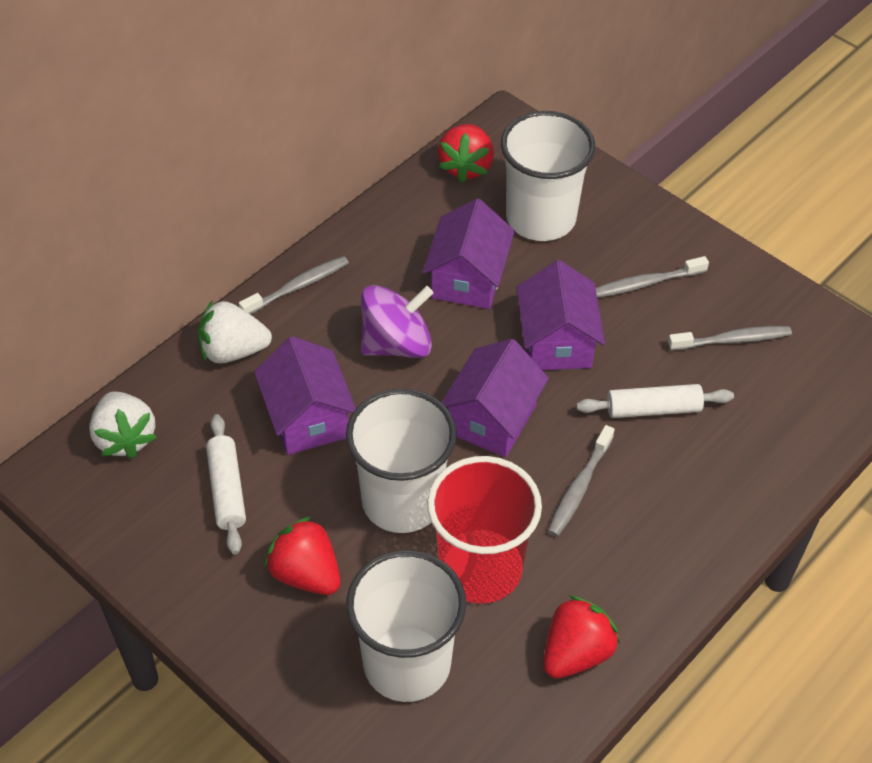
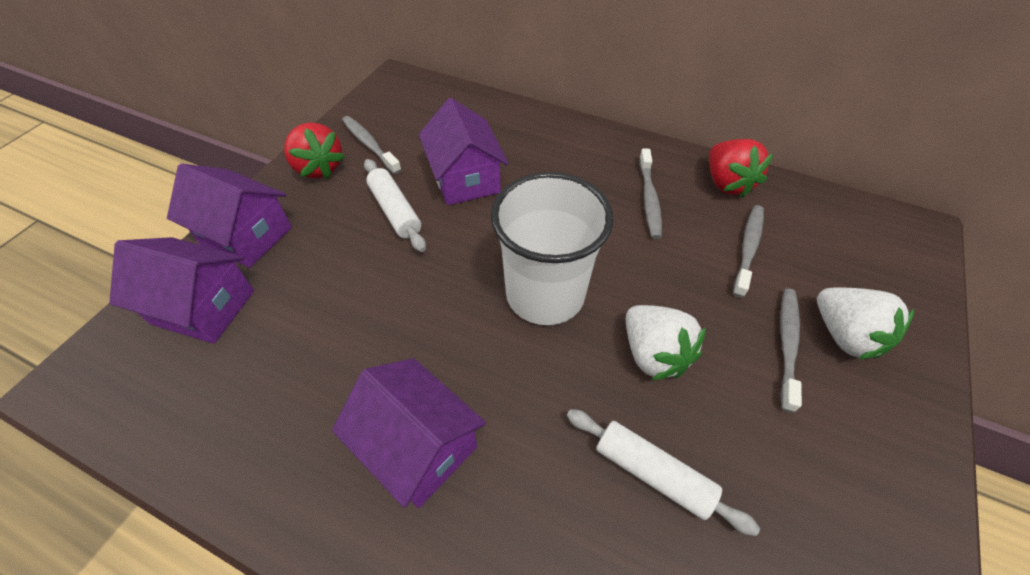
purple spinning top: 1 -> 0
red cup: 1 -> 0
red strawberry: 3 -> 2
white cup: 3 -> 1

